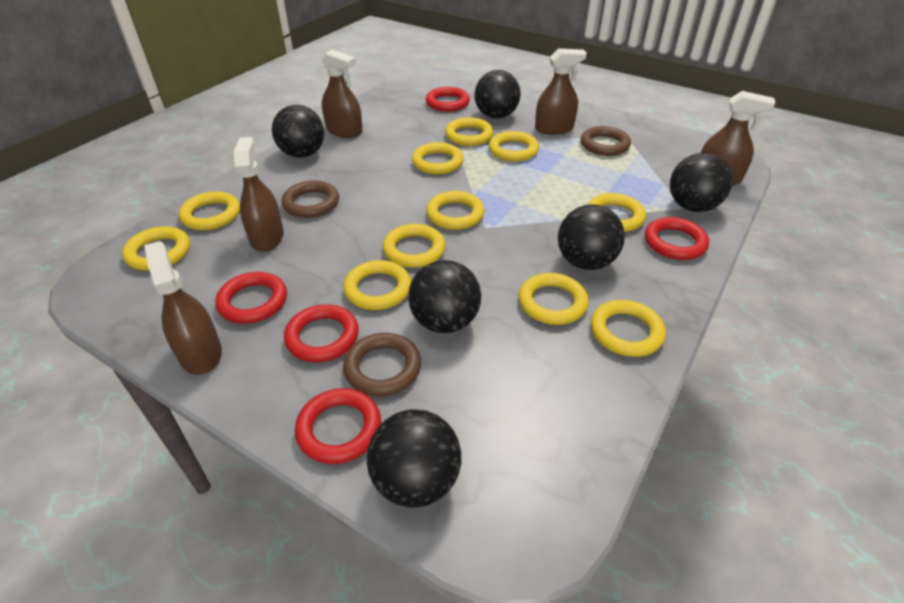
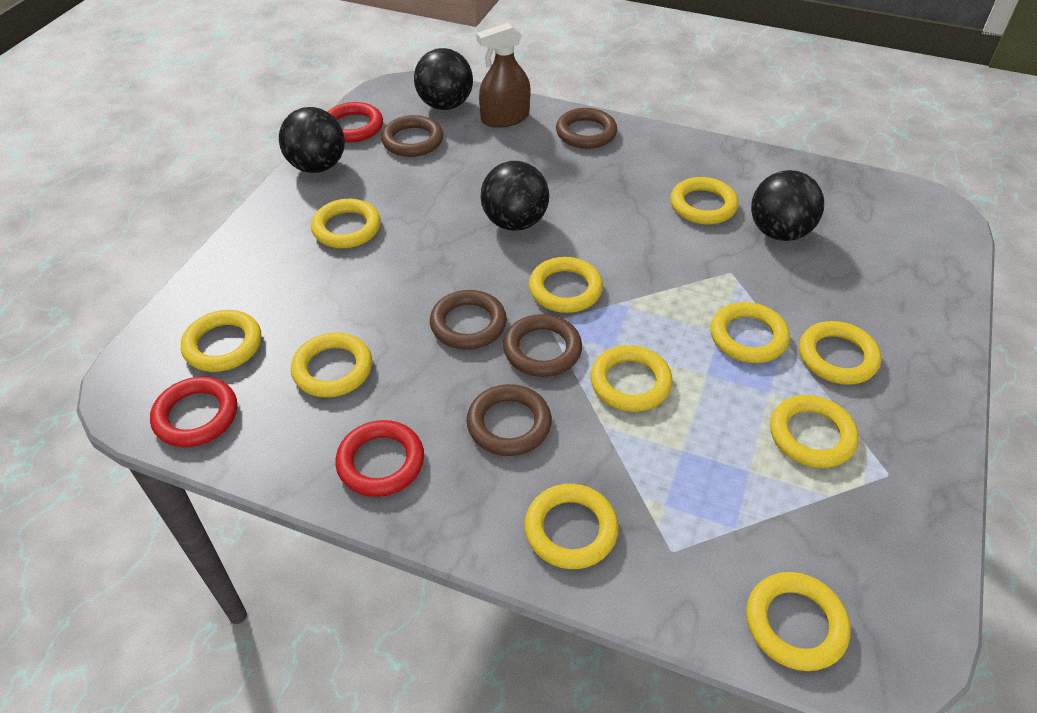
black ball: 6 -> 4
brown ring: 3 -> 5
brown spray bottle: 5 -> 1
red ring: 5 -> 3

